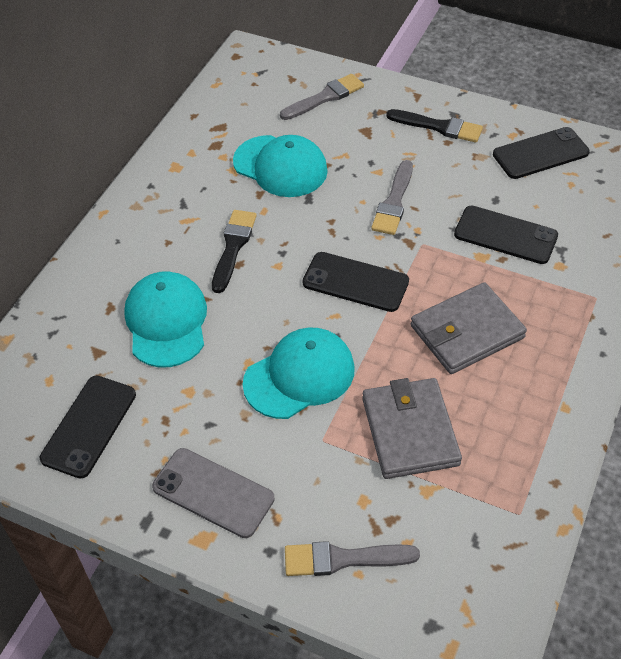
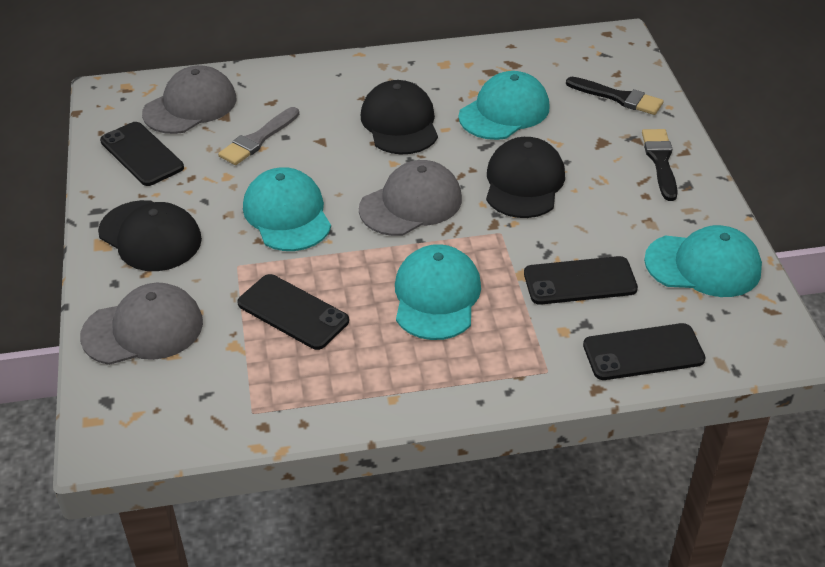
black cap: 0 -> 3
grey brush: 3 -> 1
grey cap: 0 -> 3
grey phone: 1 -> 0
grey wallet: 2 -> 0
turquoise cap: 3 -> 4

